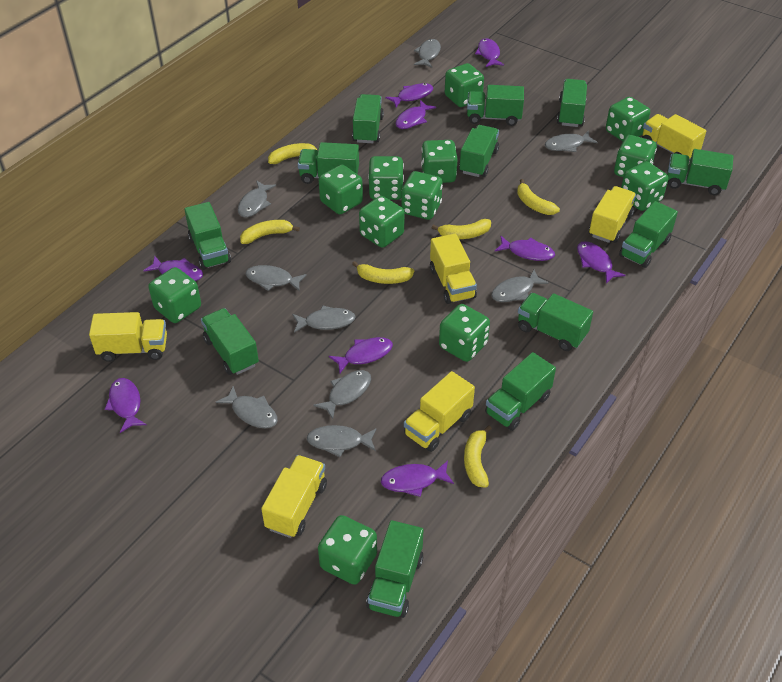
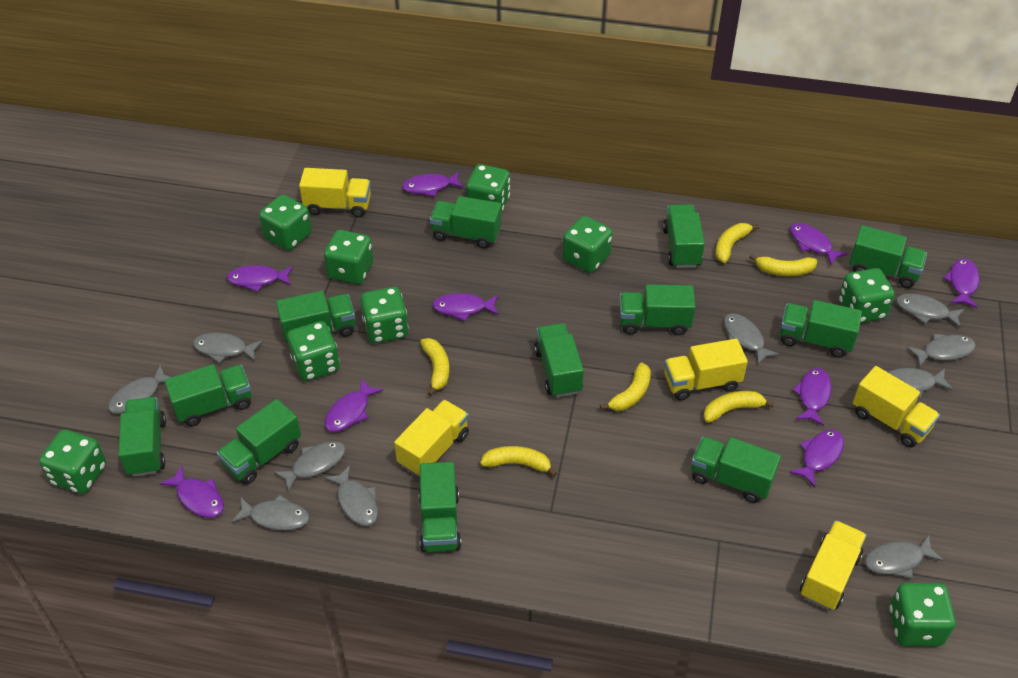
green dice: 12 -> 9
grey fish: 9 -> 10
yellow truck: 6 -> 5

